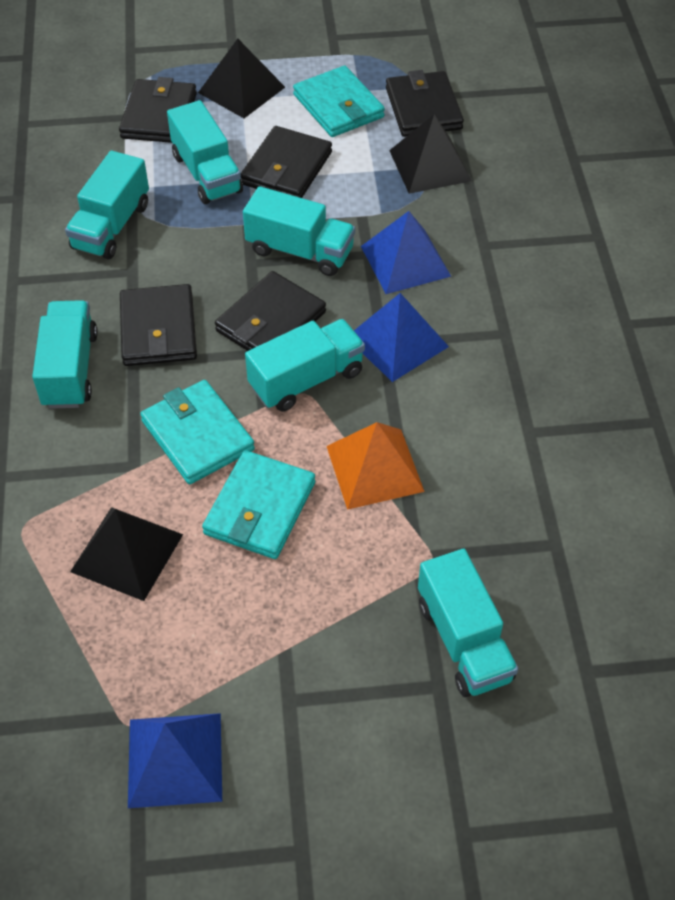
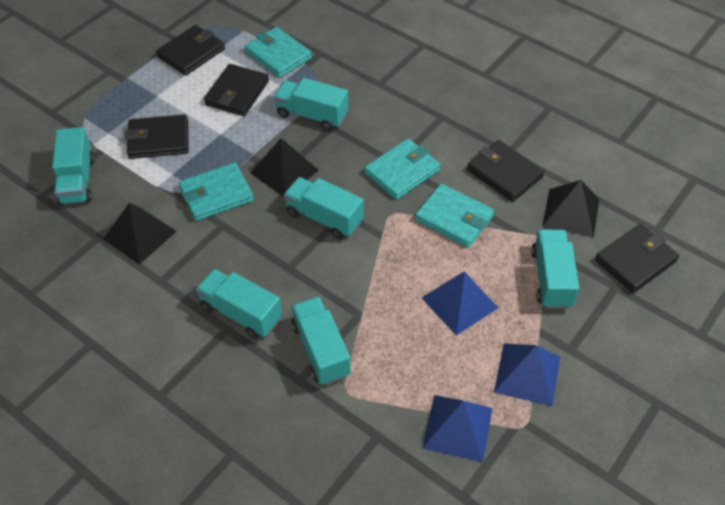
orange pyramid: 1 -> 0
turquoise wallet: 3 -> 4

